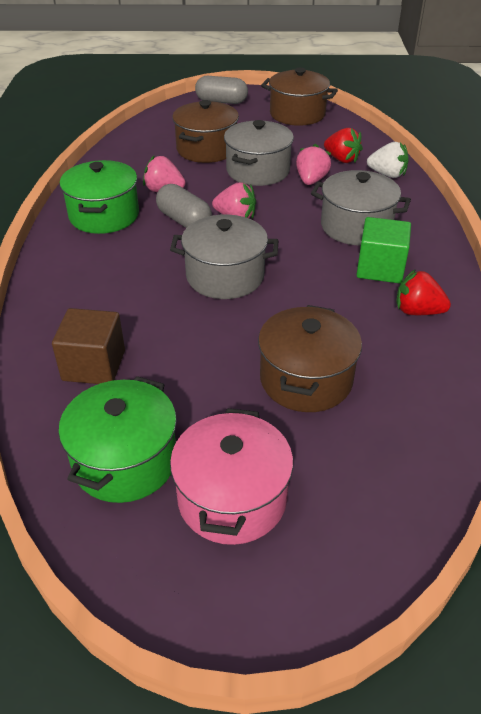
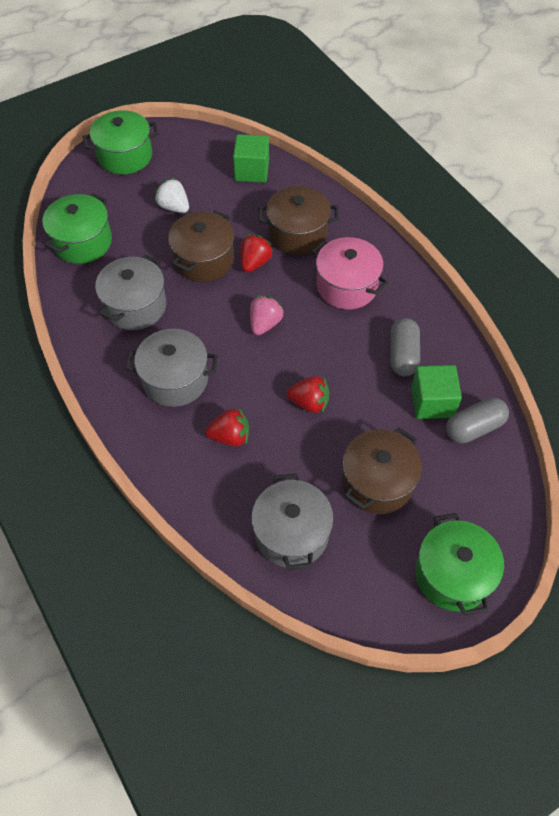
brown cube: 1 -> 0
green cube: 1 -> 2
green pot: 2 -> 3
pink strawberry: 3 -> 1
red strawberry: 2 -> 3

